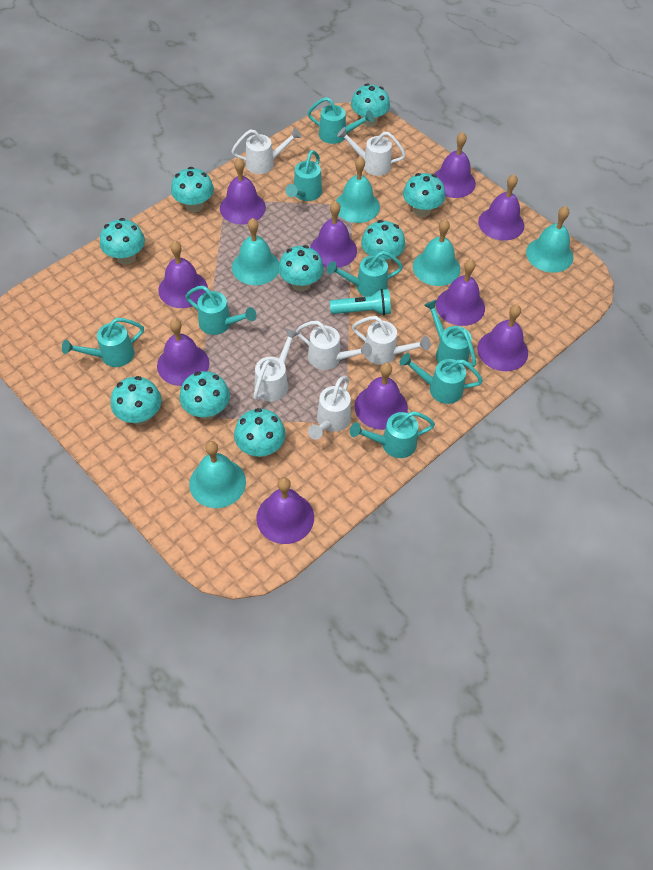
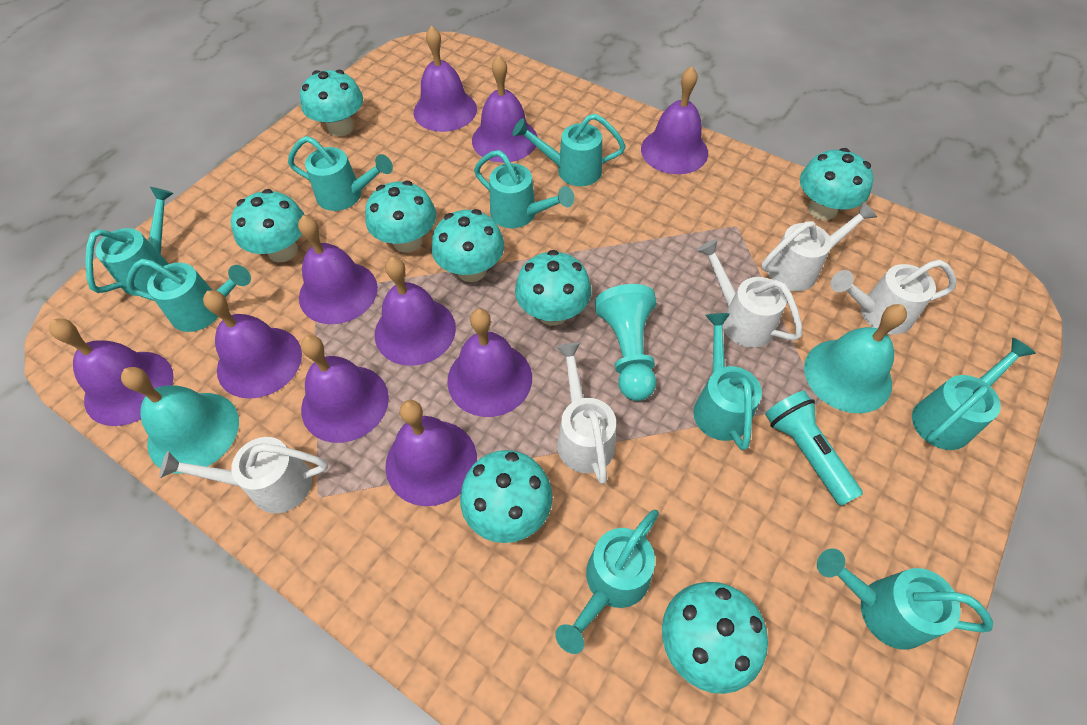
turquoise bell: 5 -> 2
turquoise mushroom: 9 -> 8
turquoise pawn: 0 -> 1
turquoise watering can: 8 -> 9
white watering can: 6 -> 5

